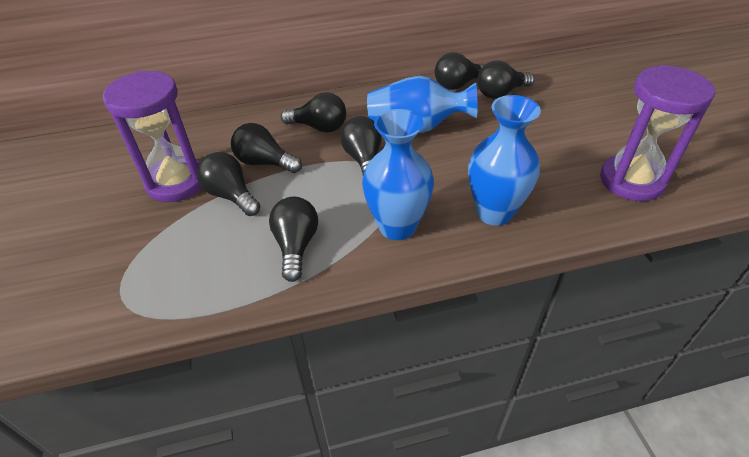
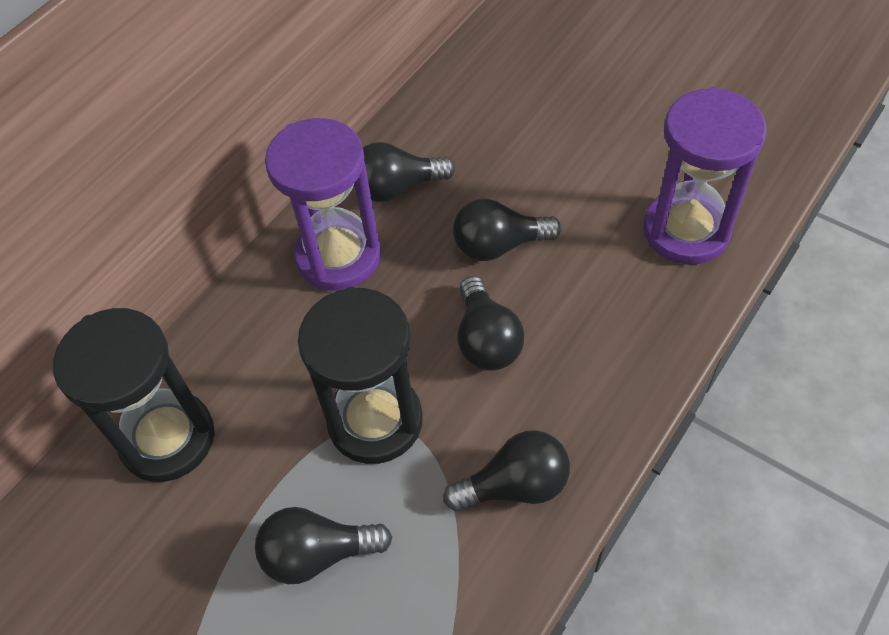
black hourglass: 0 -> 2
black light bulb: 7 -> 5
blue vase: 3 -> 0

